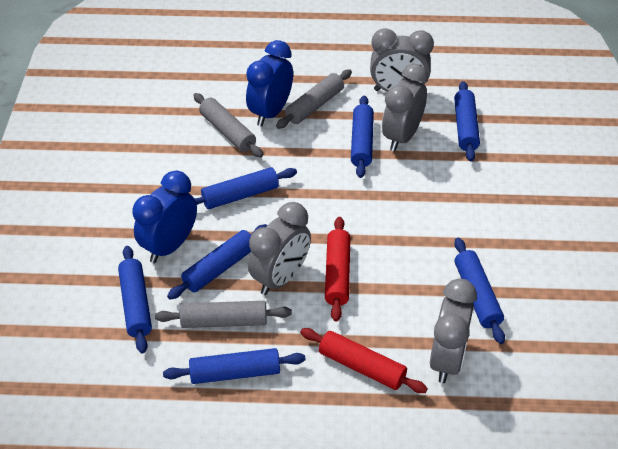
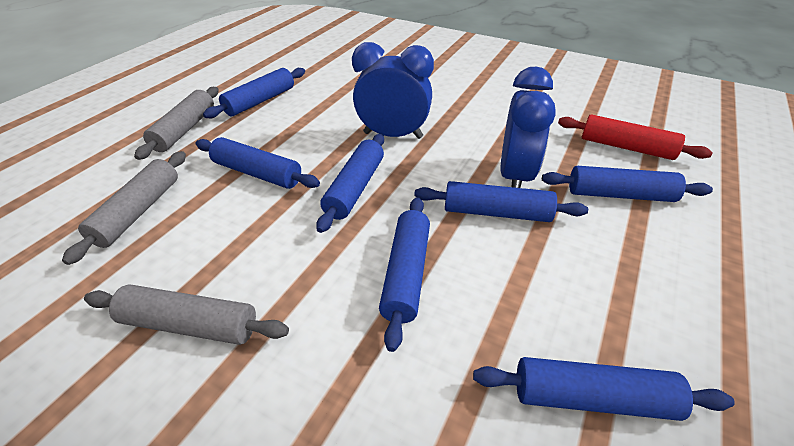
grey clock: 4 -> 0
red rolling pin: 2 -> 1

